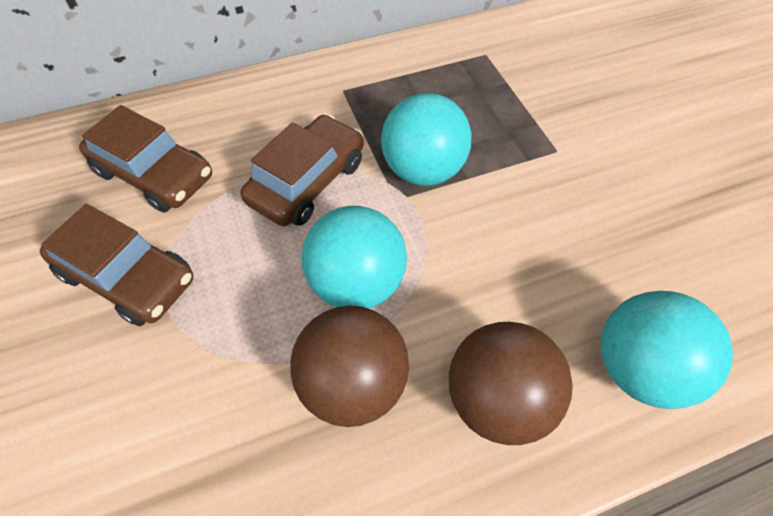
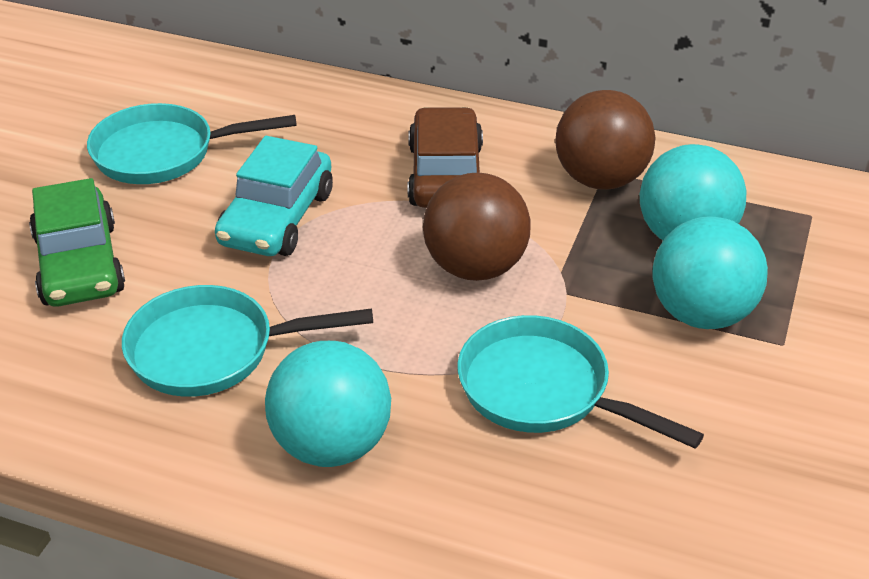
brown car: 3 -> 1
green car: 0 -> 1
turquoise car: 0 -> 1
turquoise pan: 0 -> 3

